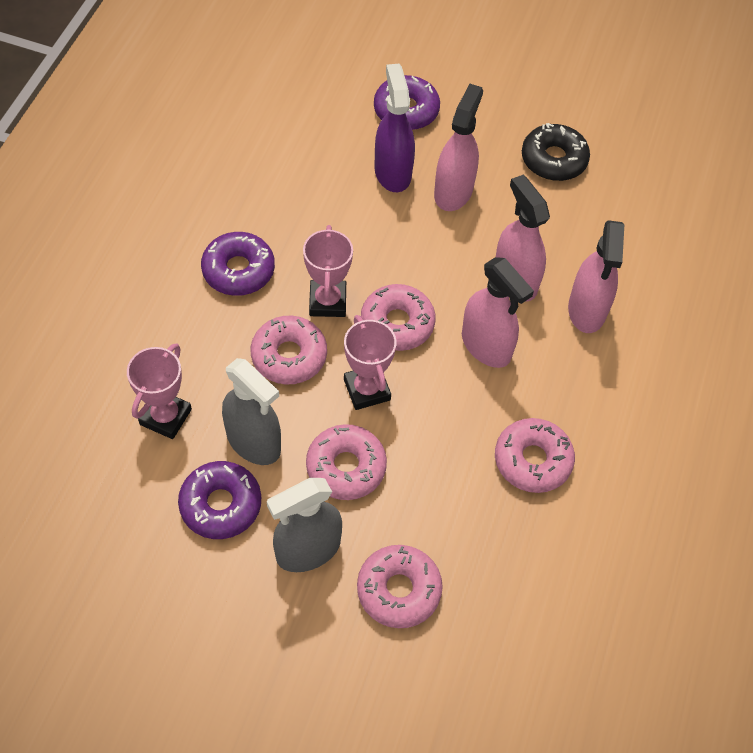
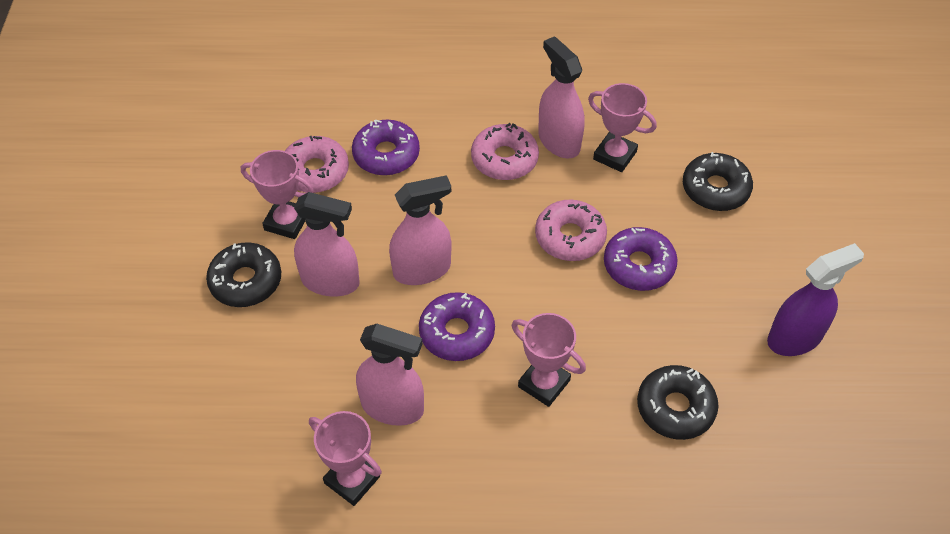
black donut: 1 -> 3
grey spray bottle: 2 -> 0
pink donut: 5 -> 3
pink trophy: 3 -> 4

